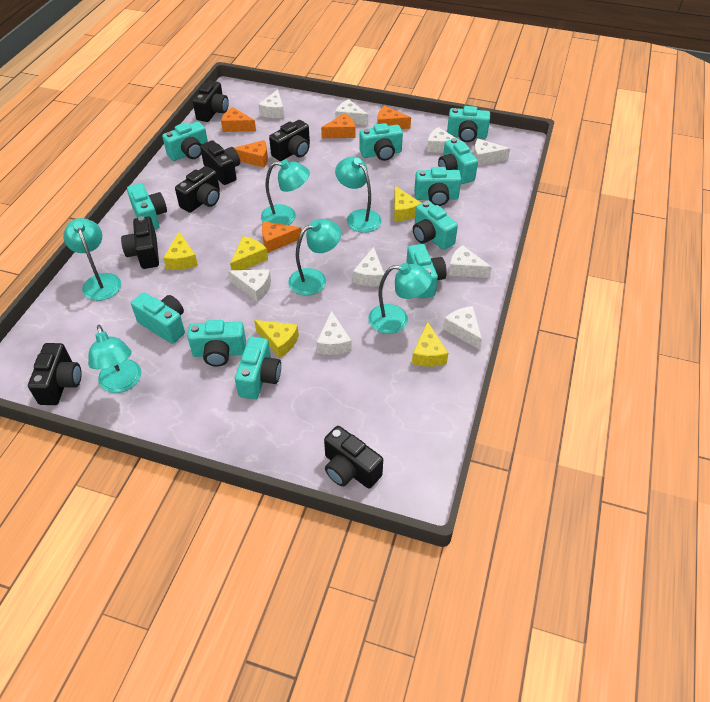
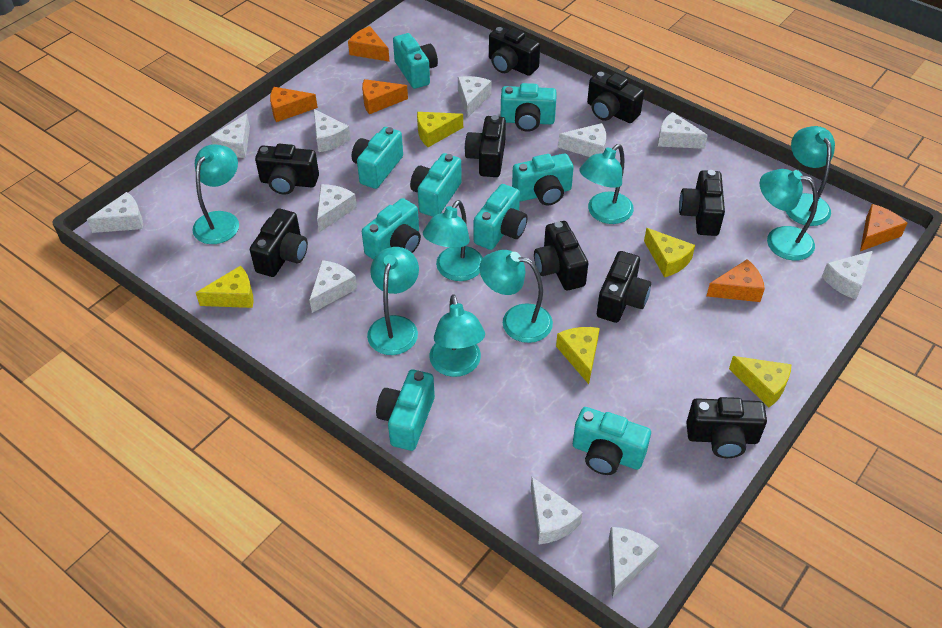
black camera: 7 -> 9
turquoise camera: 11 -> 9
turquoise lamp: 6 -> 8
white cheese: 9 -> 11

